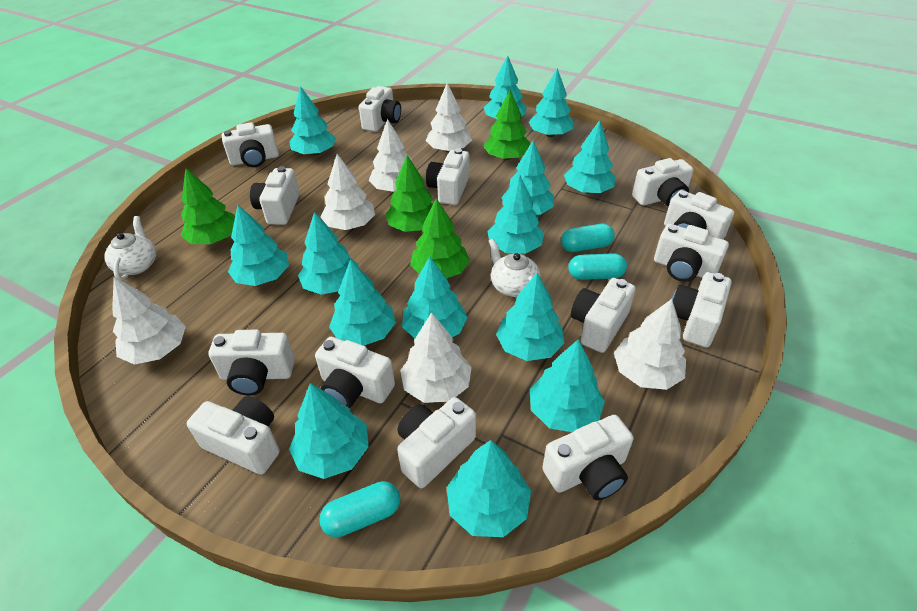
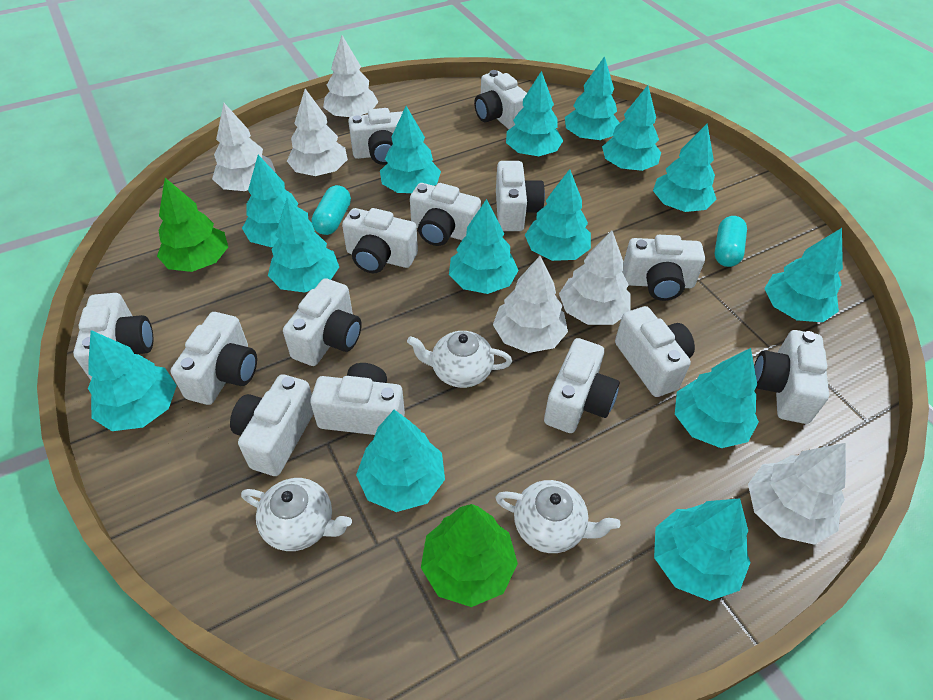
green tree: 4 -> 2
turquoise capsule: 3 -> 2
white teapot: 2 -> 3

